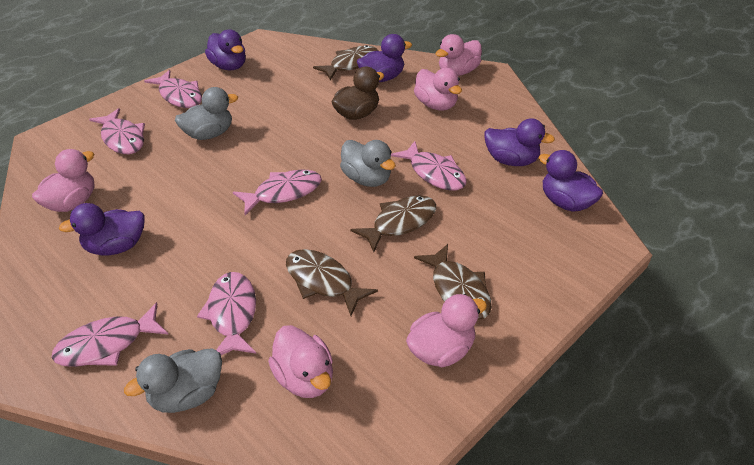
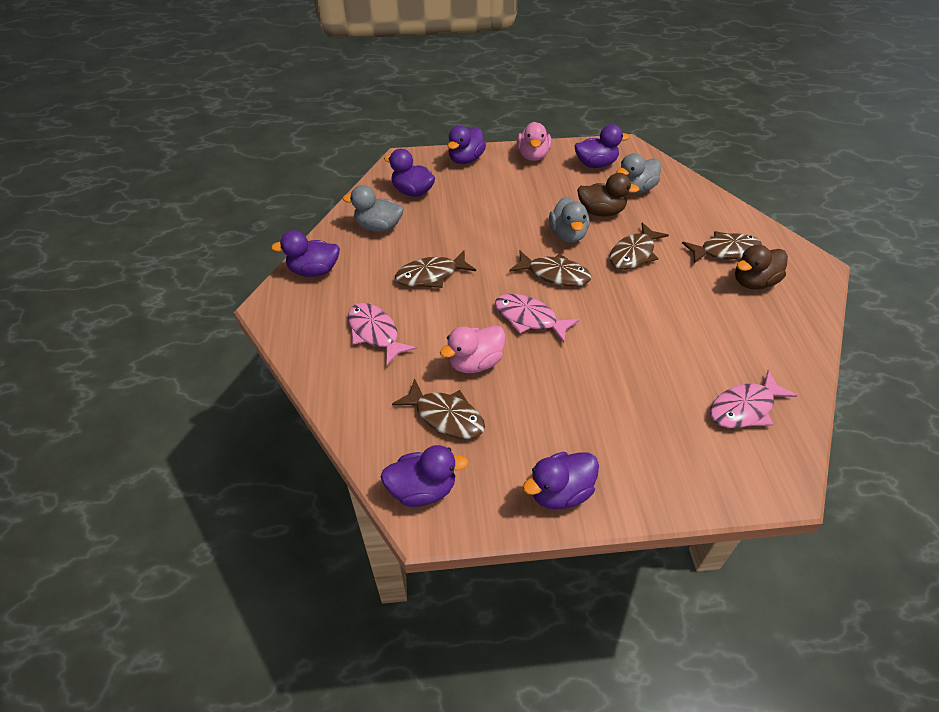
brown duck: 1 -> 2
brown fish: 4 -> 5
pink duck: 5 -> 2
pink fish: 6 -> 3
purple duck: 5 -> 6

